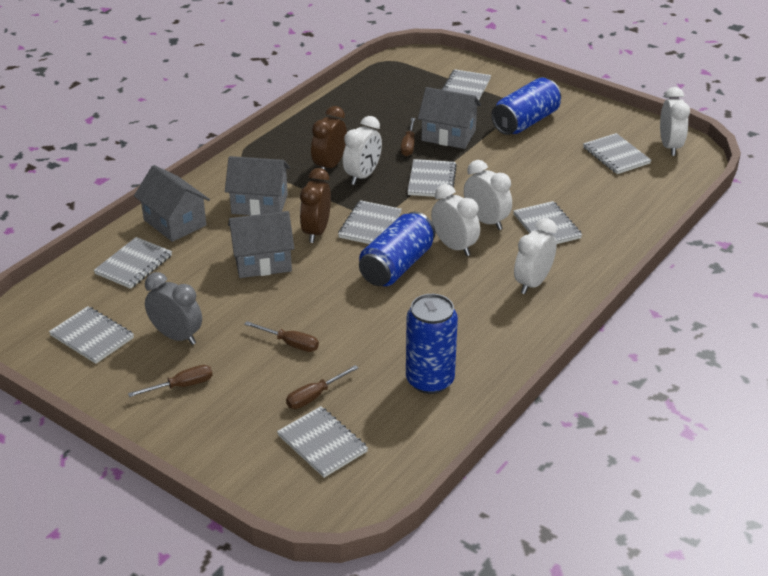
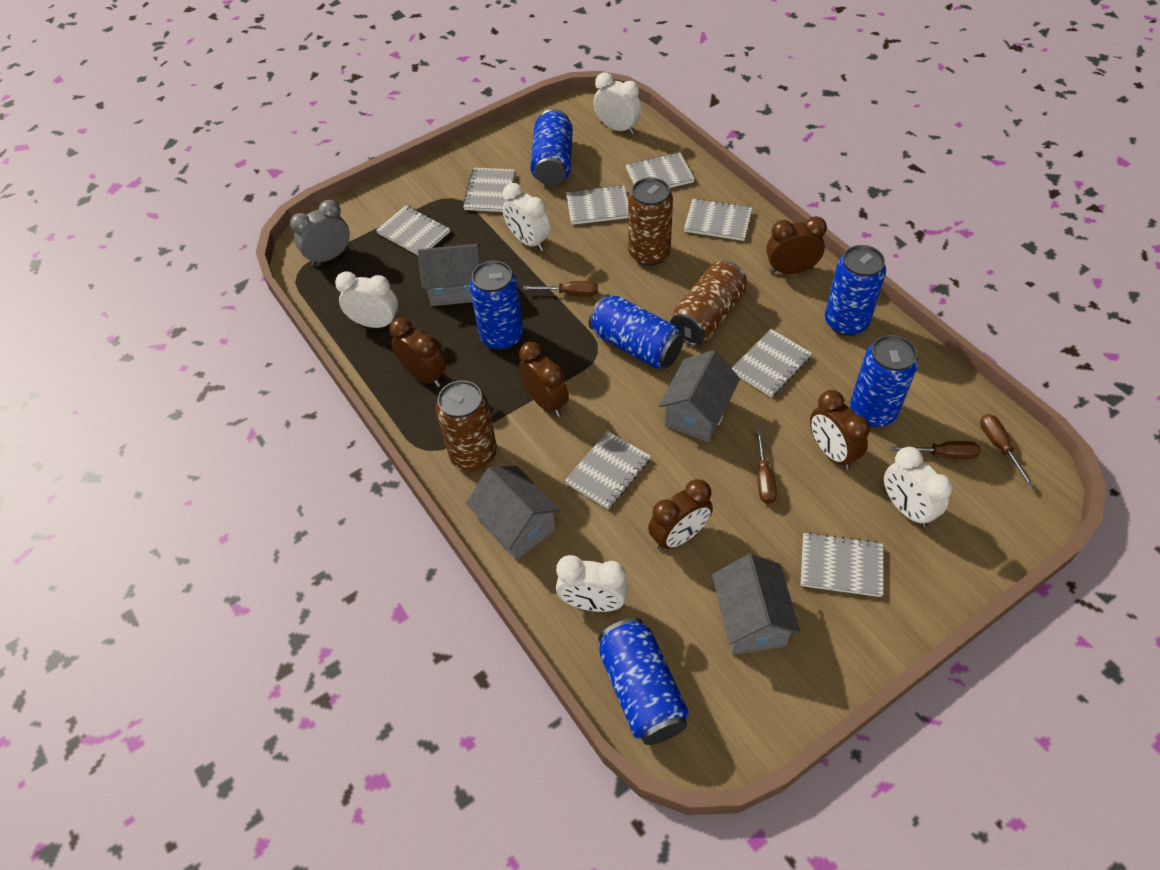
blue can: 3 -> 6
brown can: 0 -> 3
brown clock: 2 -> 5

